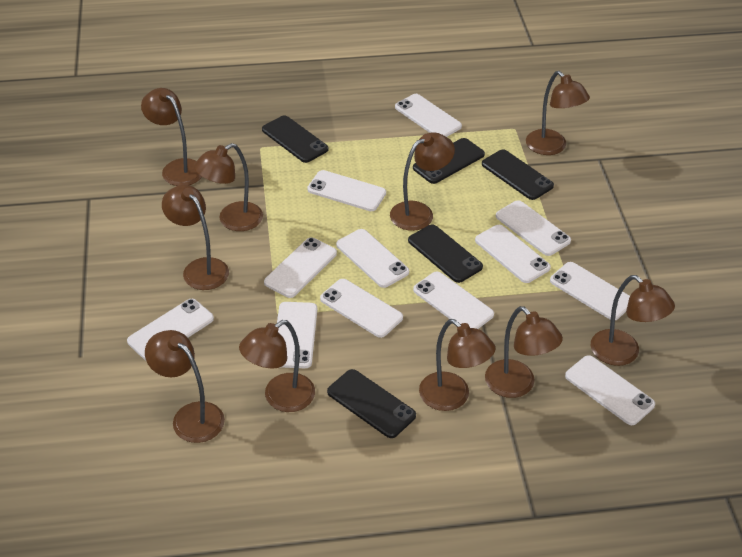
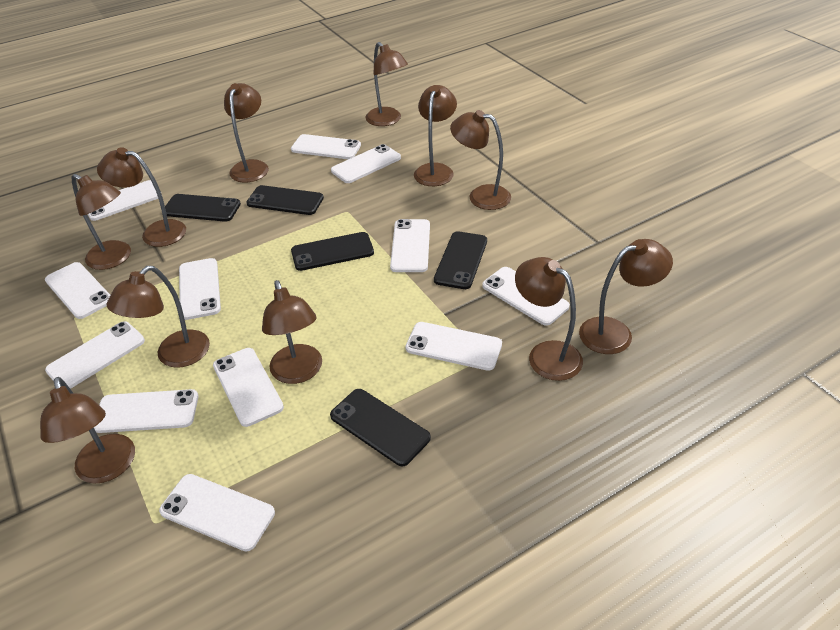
brown lamp: 10 -> 11

